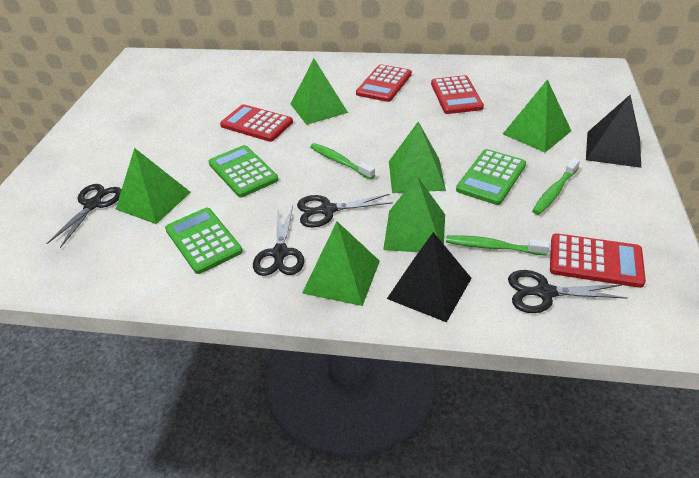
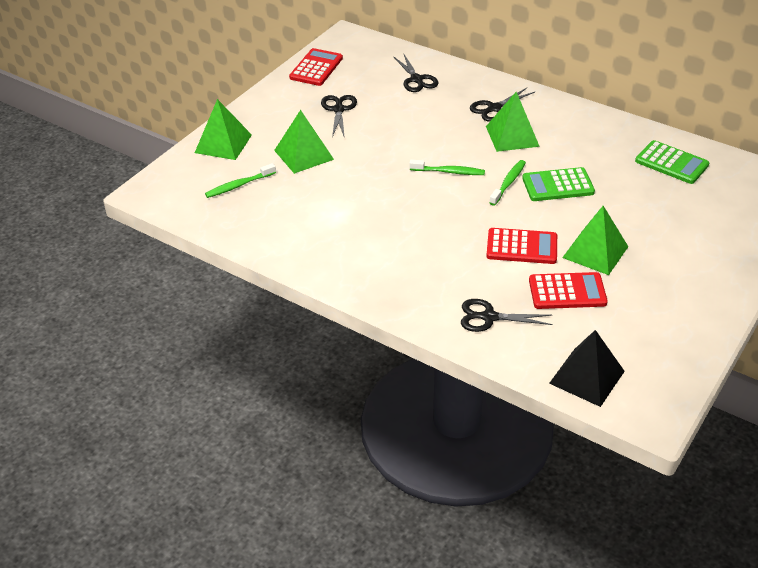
black pyramid: 2 -> 1
green calculator: 3 -> 2
green pyramid: 6 -> 4
red calculator: 4 -> 3

